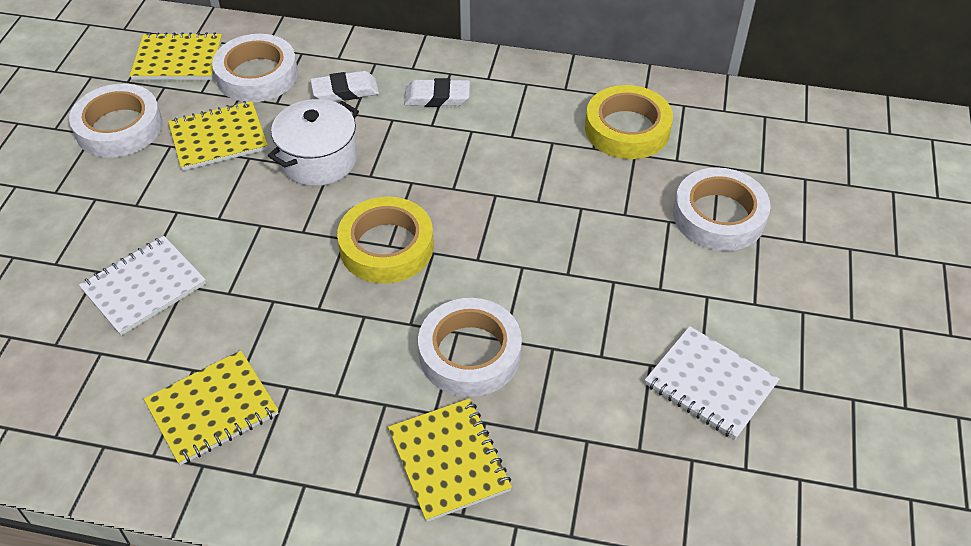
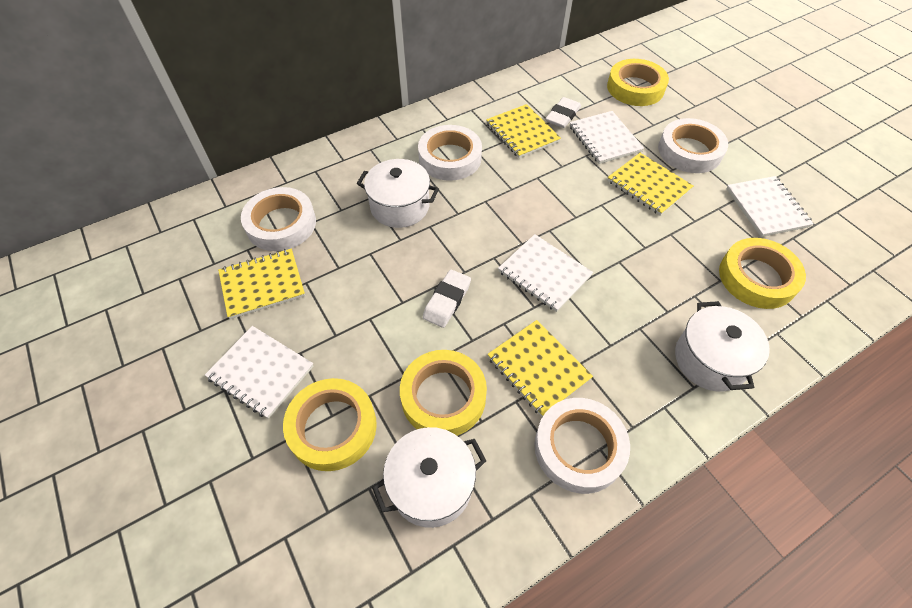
white notebook: 2 -> 4
white pot: 1 -> 3
yellow tape: 2 -> 4

